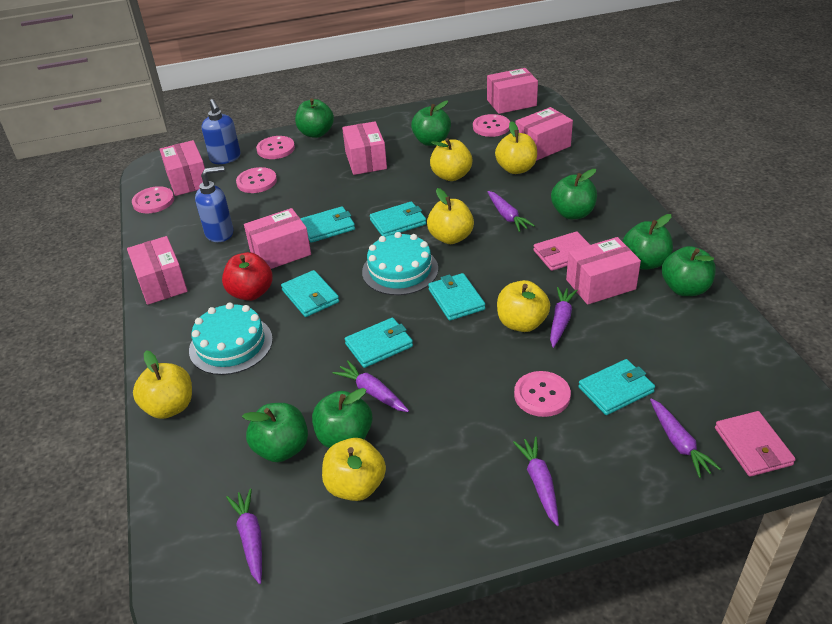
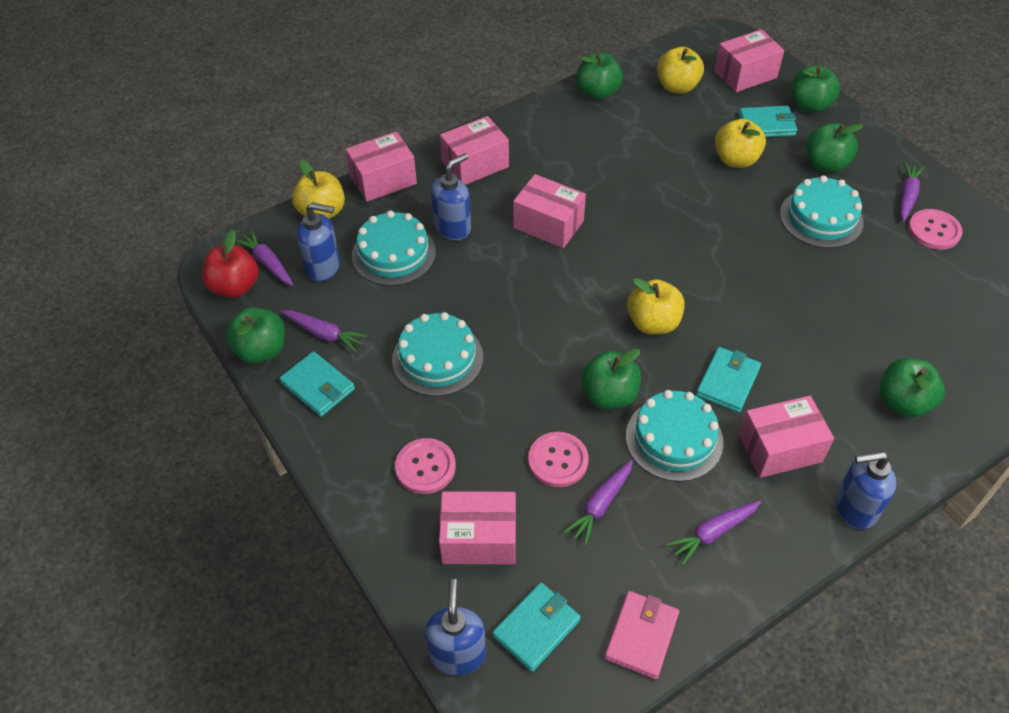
blue soap dispenser: 2 -> 4
green apple: 7 -> 6
pink box: 7 -> 6
pink button: 5 -> 3
pink wallet: 2 -> 1
purple carrot: 6 -> 5
turquoise cake: 2 -> 4
turquoise wallet: 6 -> 4
yellow apple: 6 -> 4

